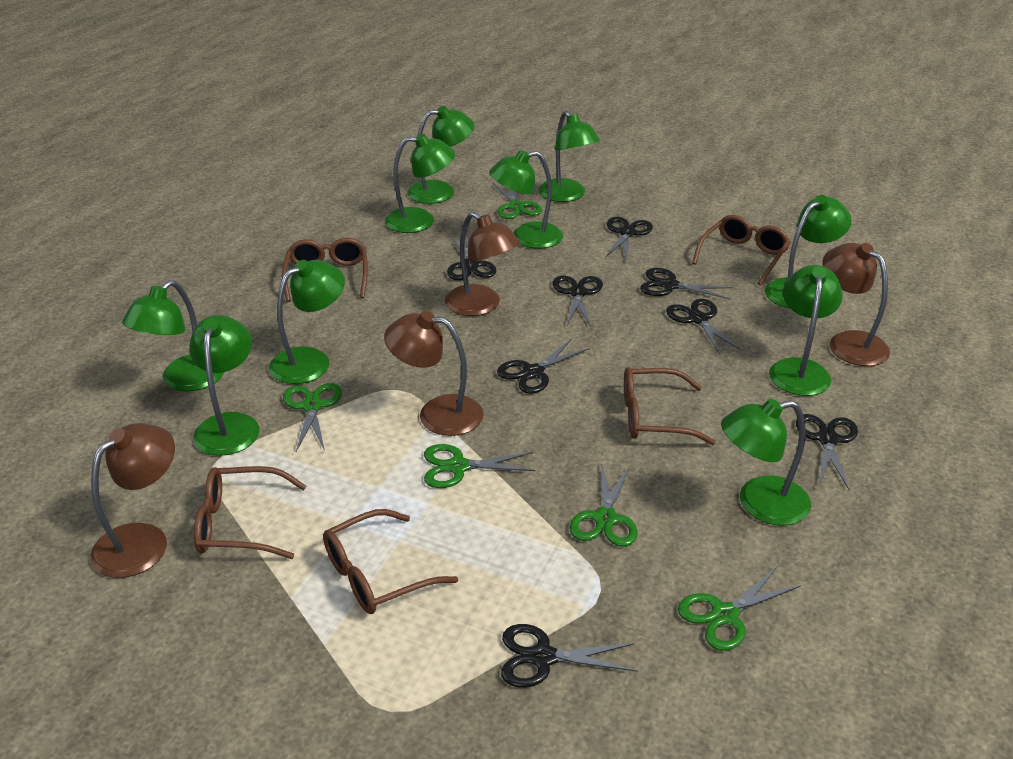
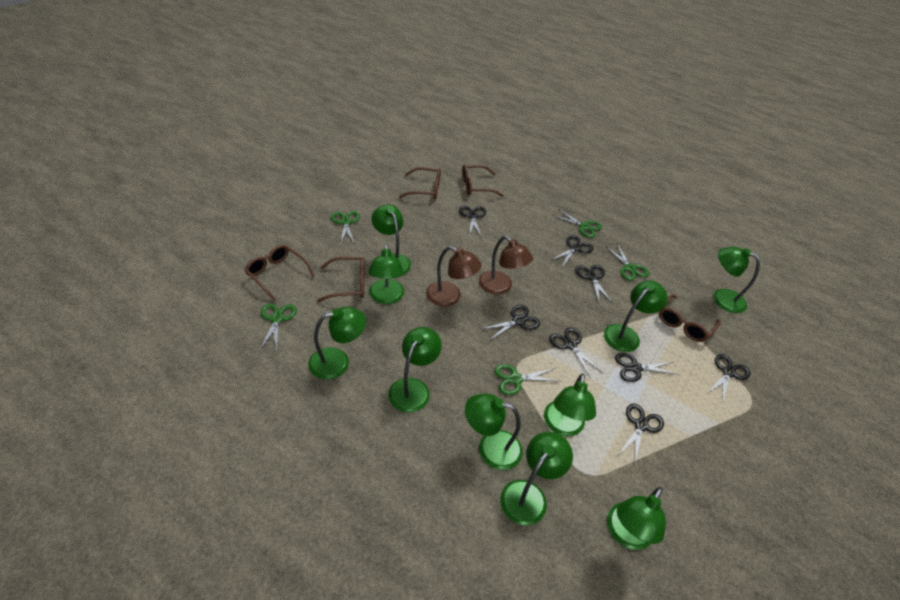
brown lamp: 4 -> 2

